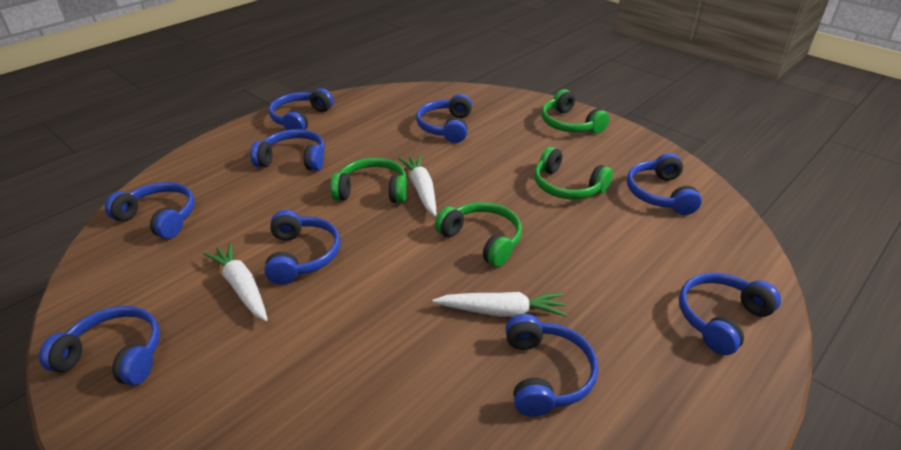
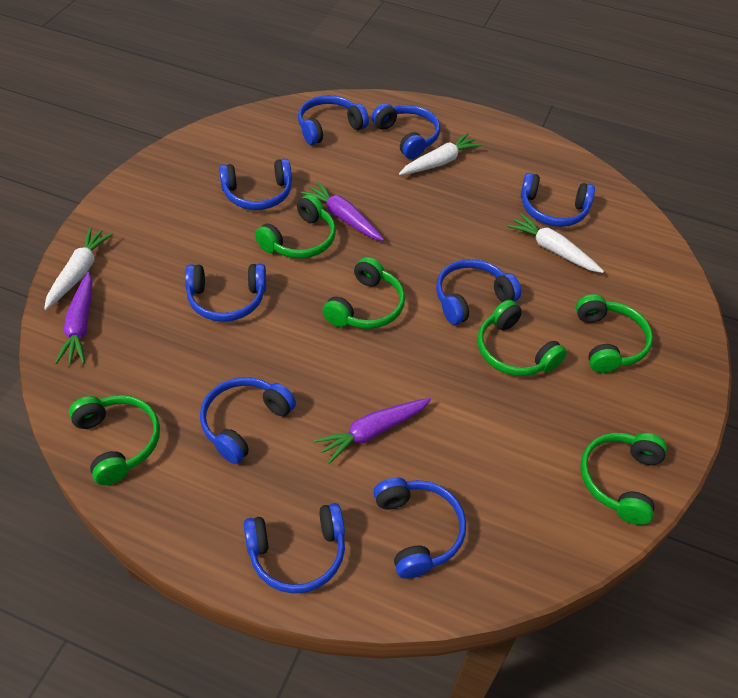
green headphones: 4 -> 6
purple carrot: 0 -> 3

